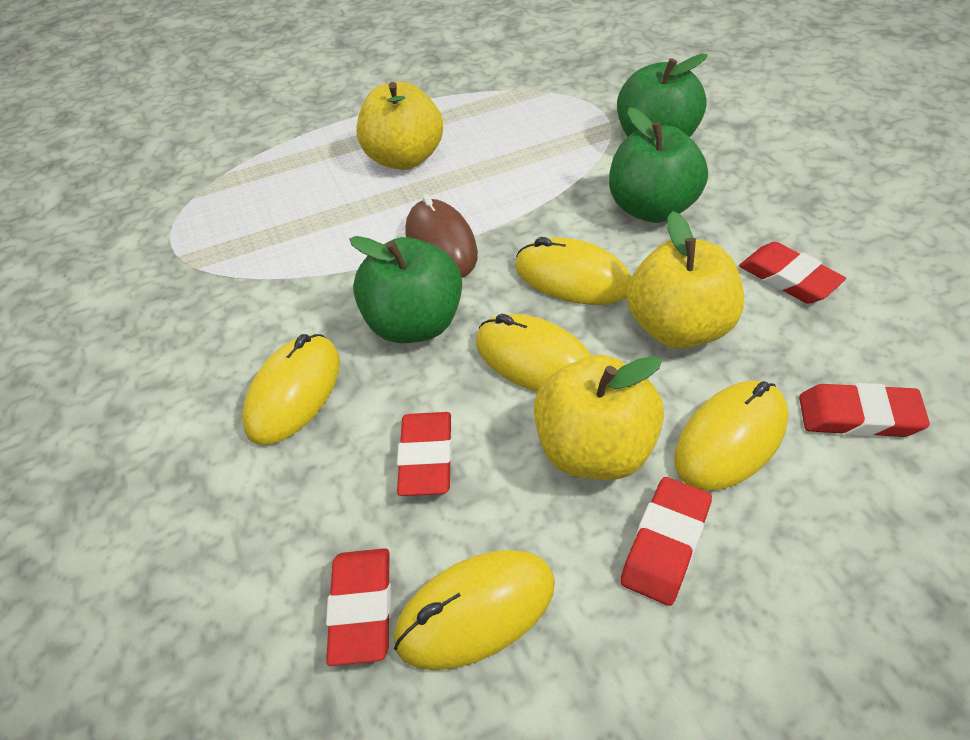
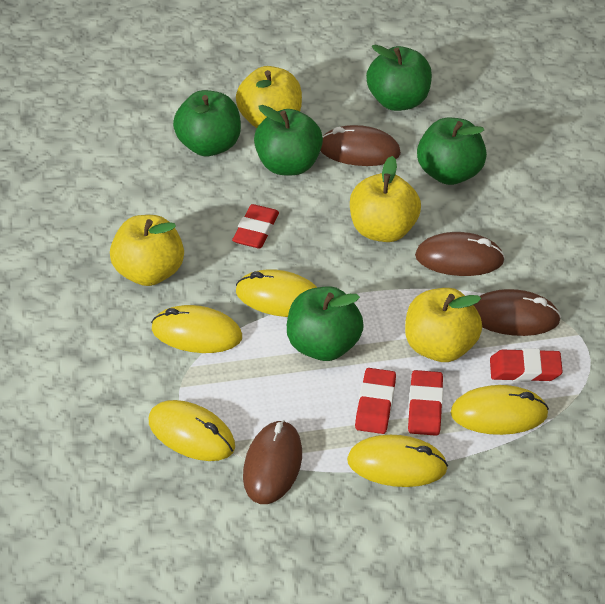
brown mouse: 1 -> 4
green apple: 3 -> 5
red eraser: 5 -> 4
yellow apple: 3 -> 4

